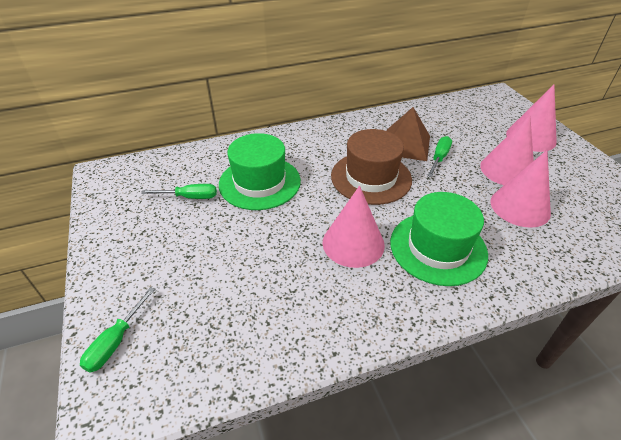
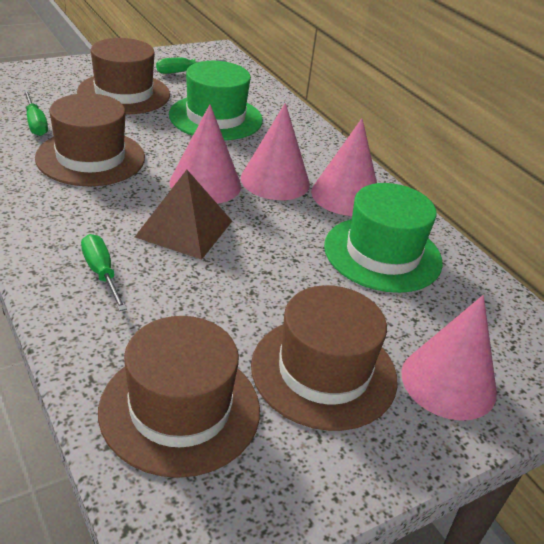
brown hat: 1 -> 4

